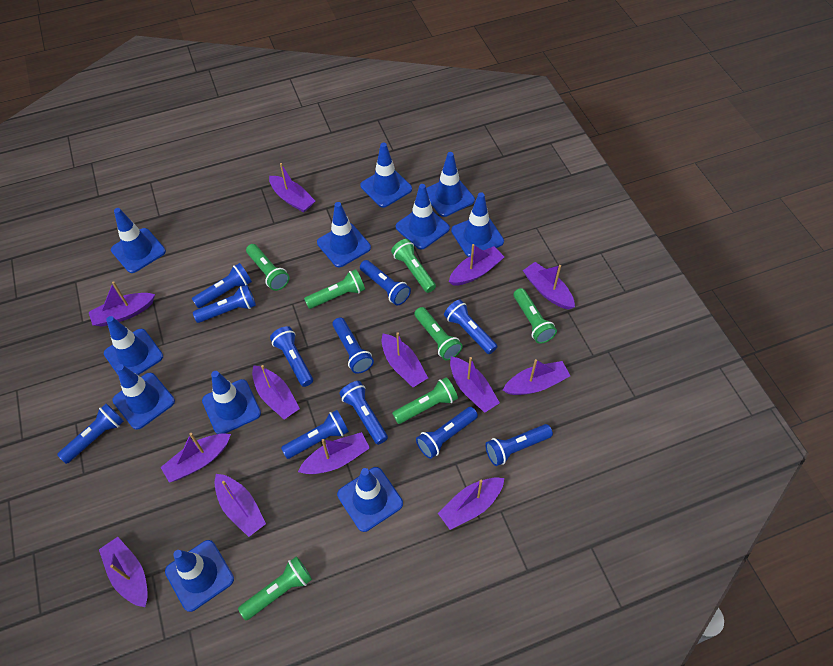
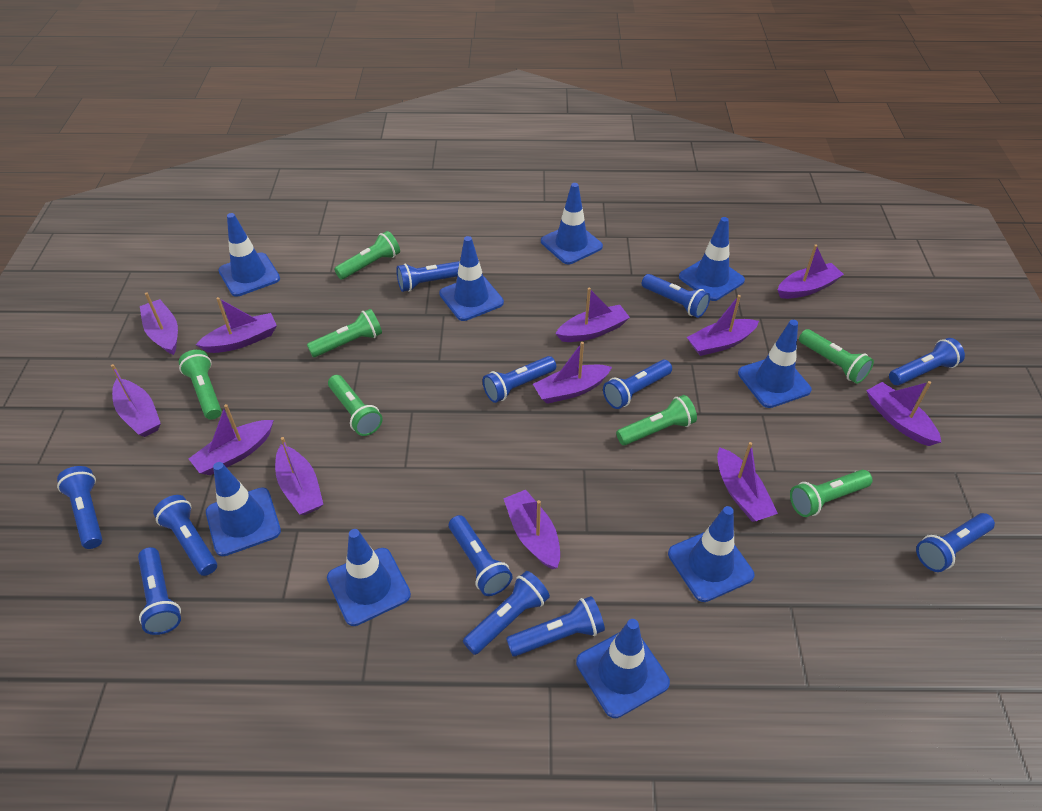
blue flashlight: 11 -> 12
blue traffic cone: 11 -> 9
purple boat: 13 -> 12

